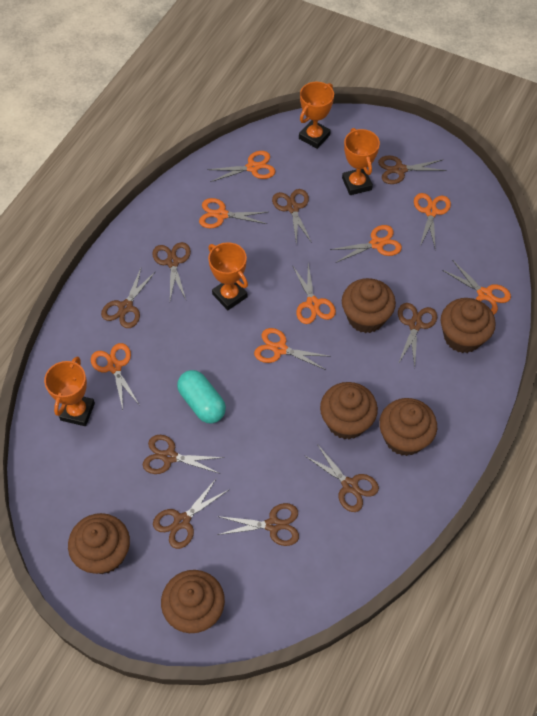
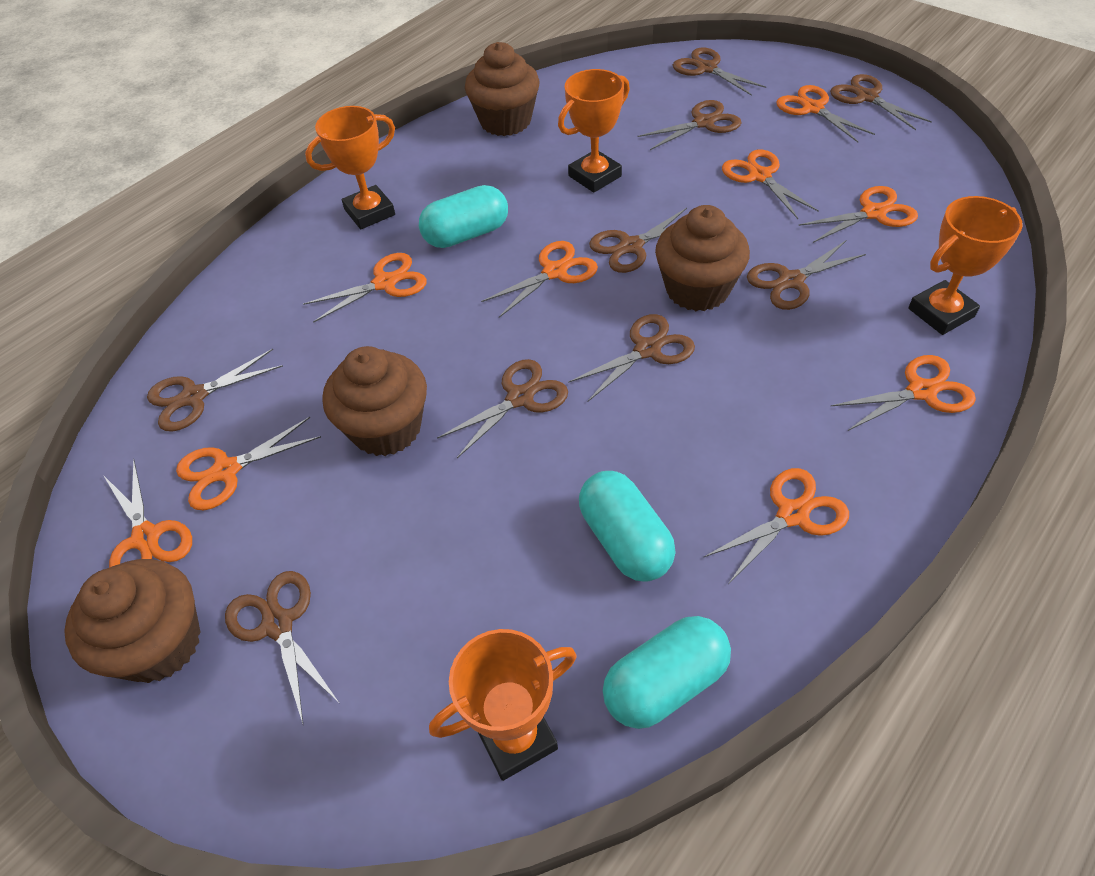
brown cupcake: 6 -> 4
orange scissors: 8 -> 9
turquoise capsule: 1 -> 3

